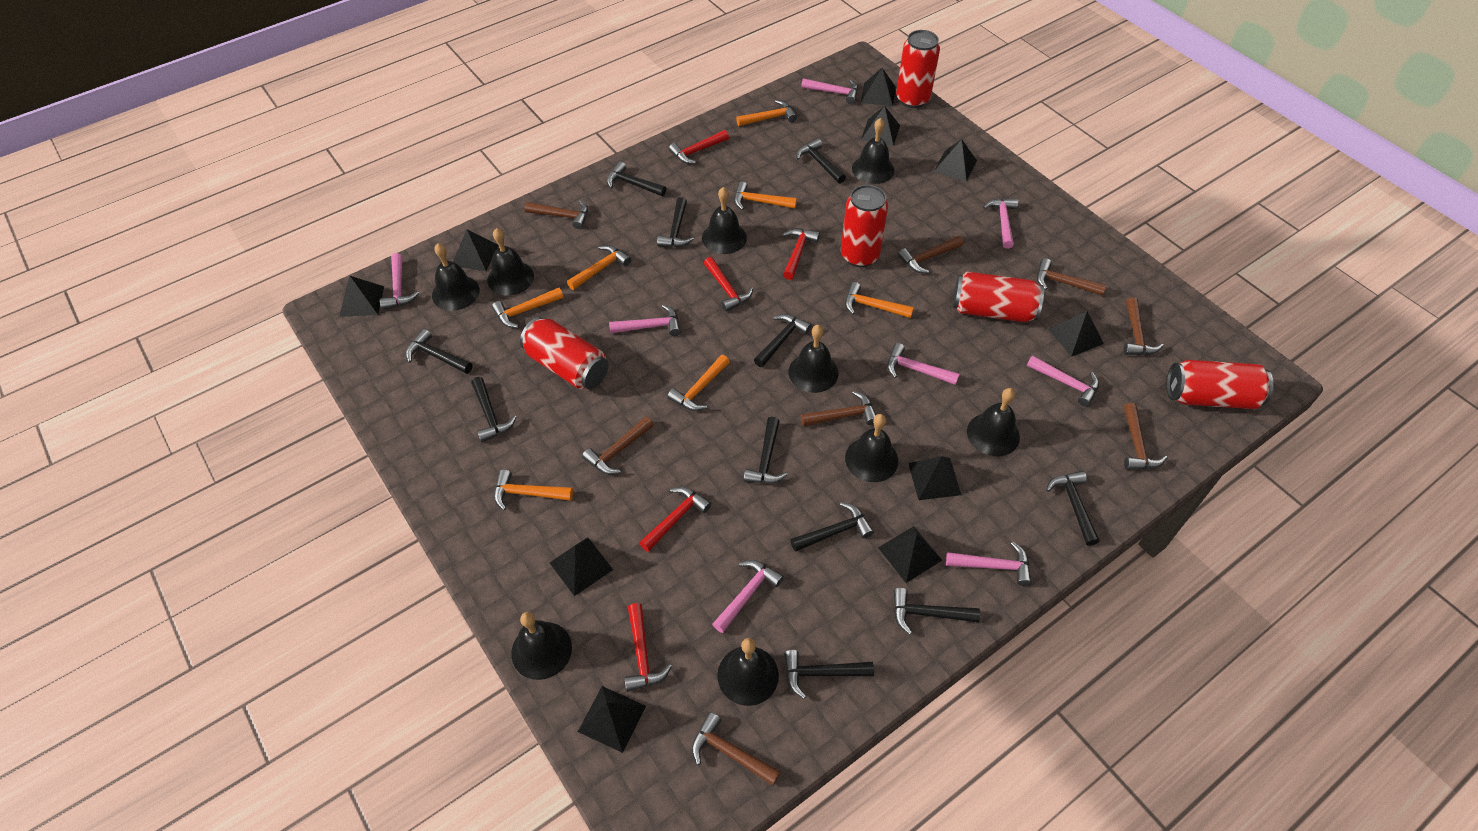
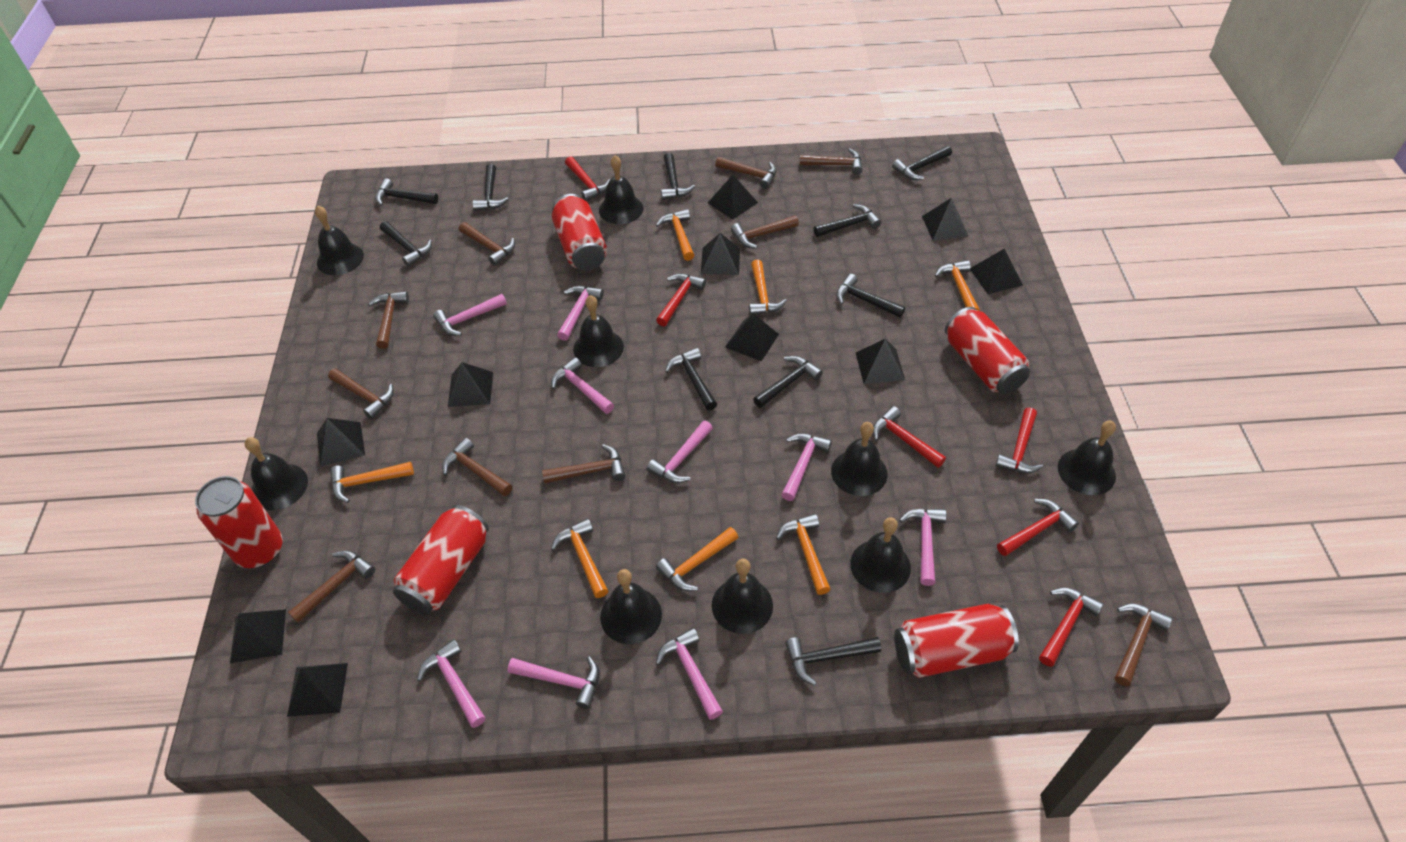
black hammer: 11 -> 10
brown hammer: 8 -> 10
pink hammer: 8 -> 9
red hammer: 5 -> 6

